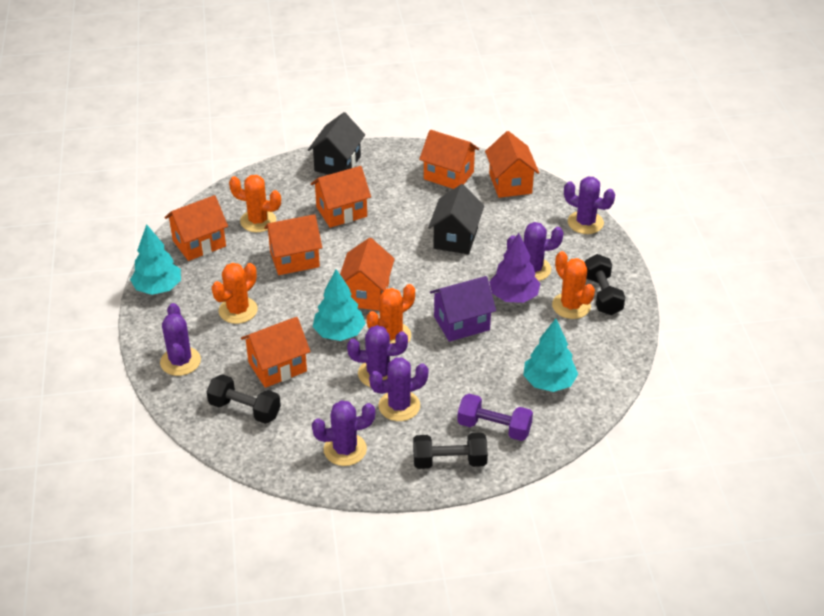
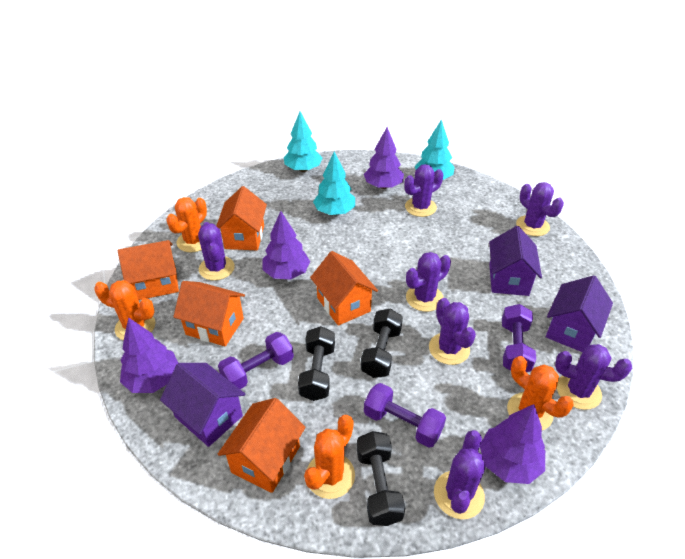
black house: 2 -> 0
orange house: 7 -> 5
purple cactus: 6 -> 7
purple dumbbell: 1 -> 3
purple house: 1 -> 3
purple tree: 1 -> 4

